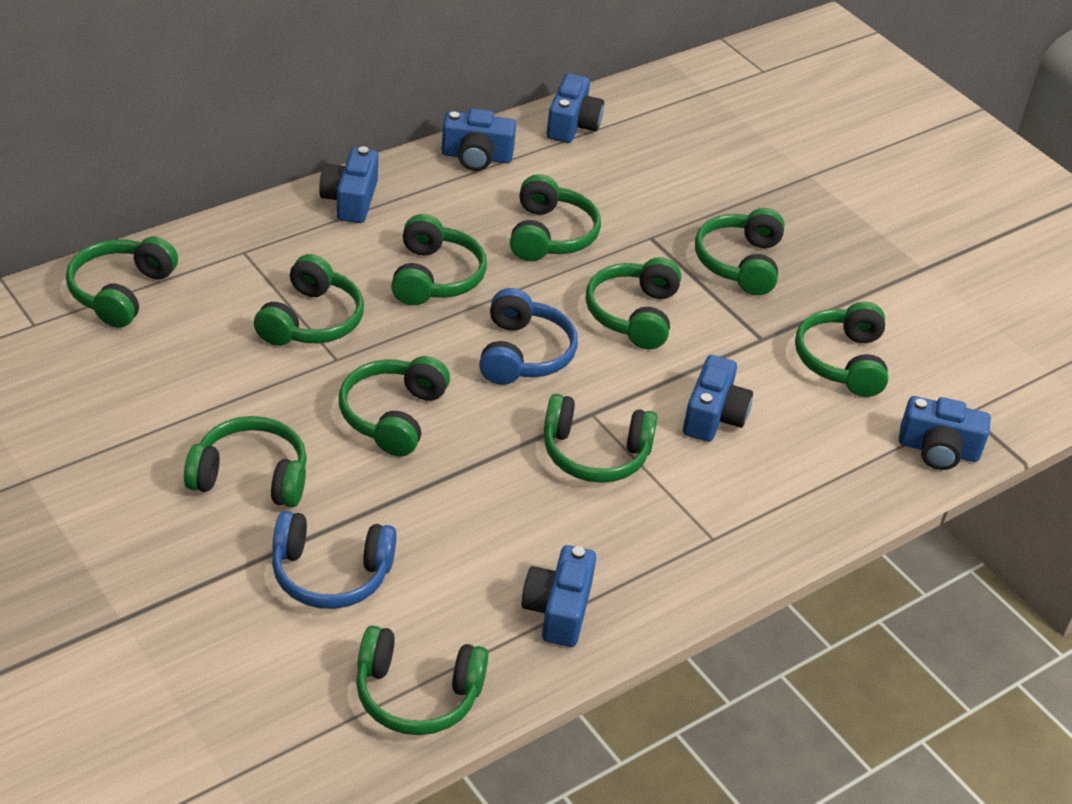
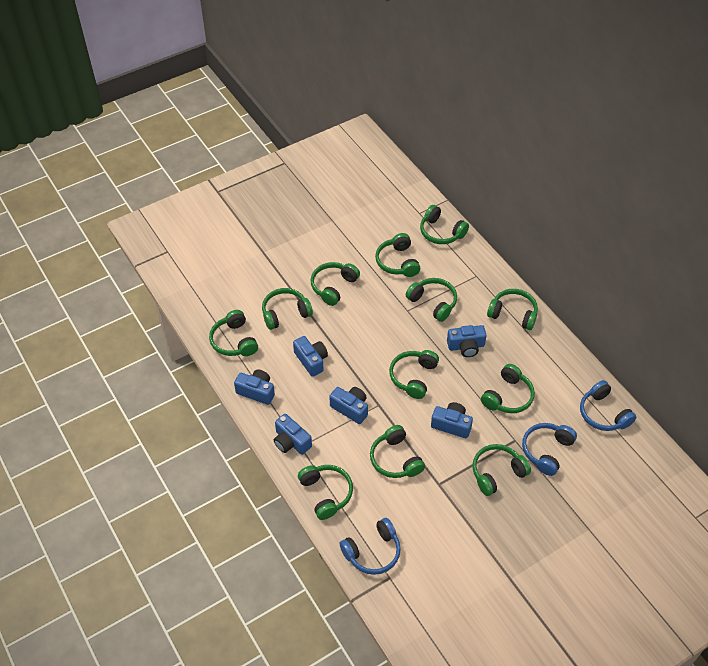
blue headphones: 2 -> 3
green headphones: 11 -> 12

